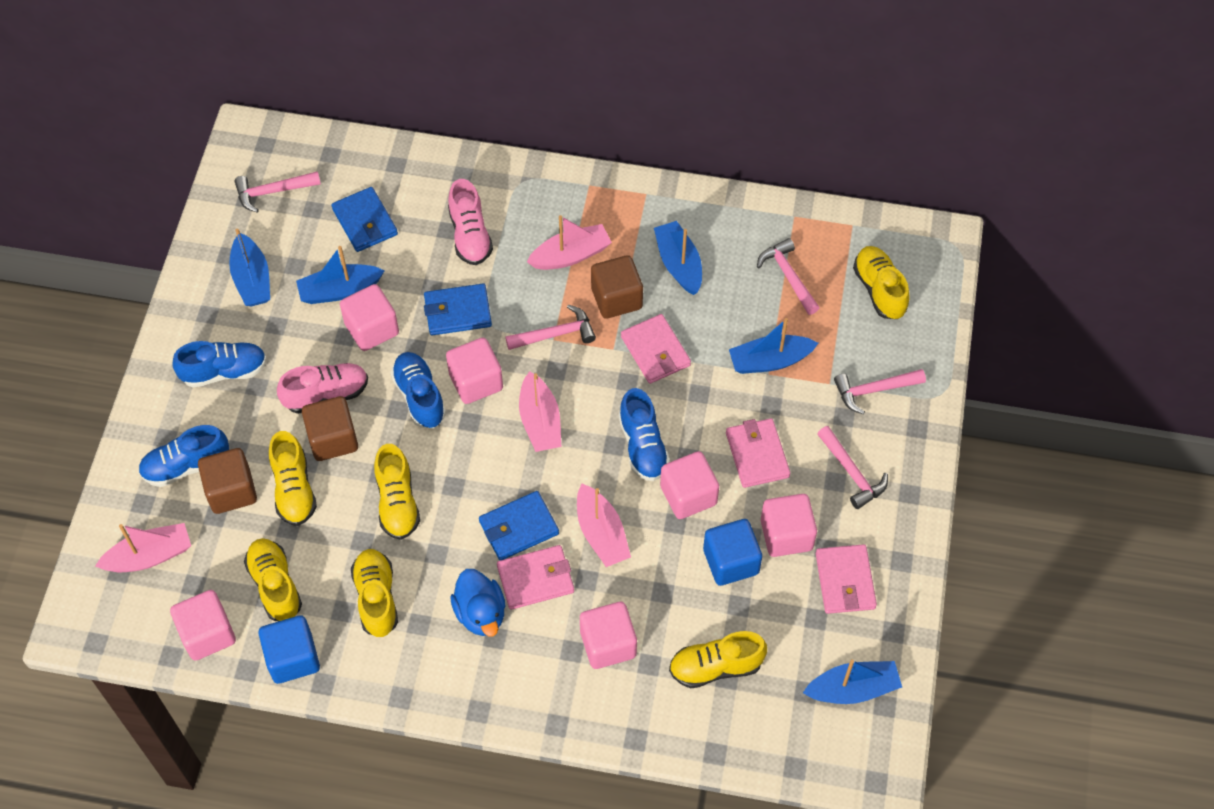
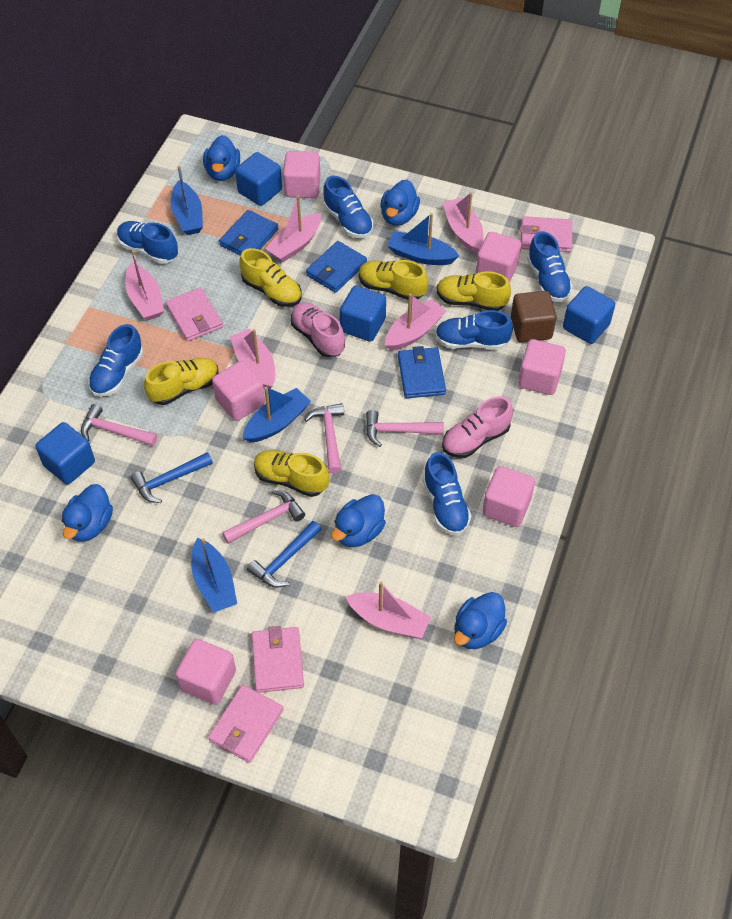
blue boat: 5 -> 4
blue cube: 2 -> 4
blue duck: 1 -> 5
blue hammer: 0 -> 2
blue shoe: 4 -> 6
brown cube: 3 -> 1
pink boat: 4 -> 6
pink hammer: 5 -> 4
yellow shoe: 6 -> 5

